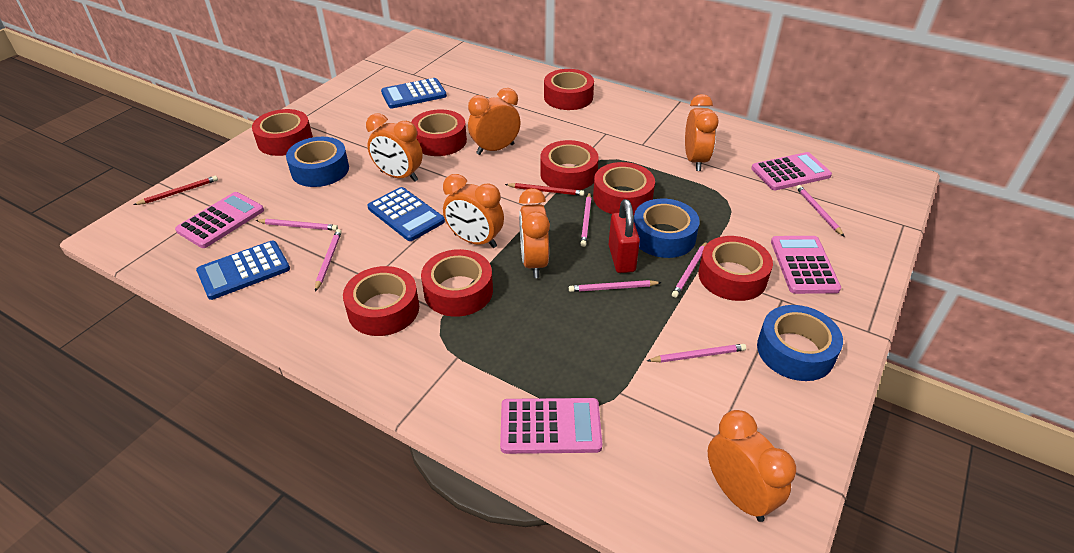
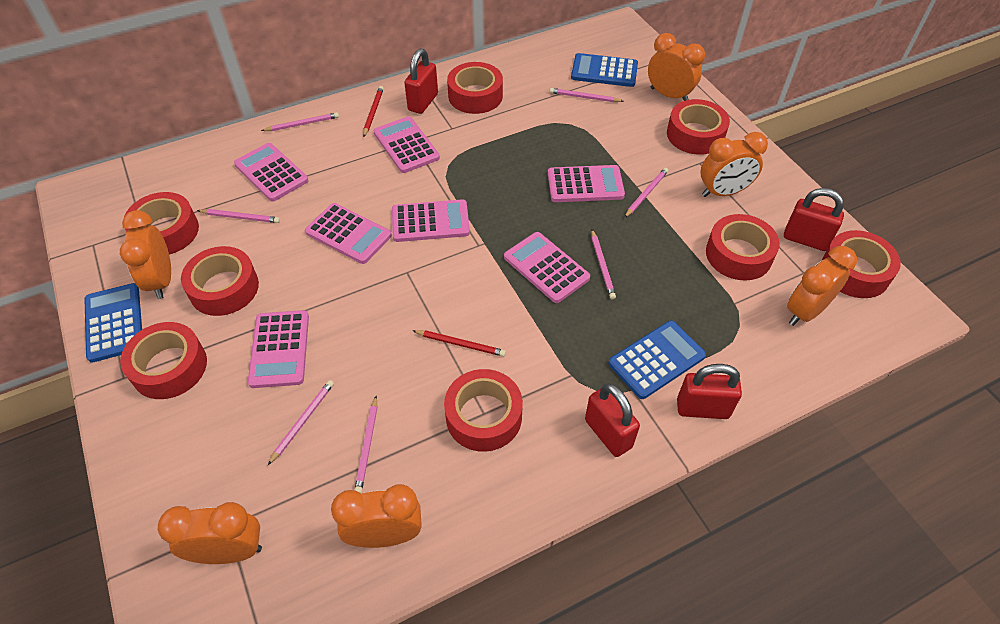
blue tape: 3 -> 0
pink calculator: 4 -> 7
red padlock: 1 -> 4

